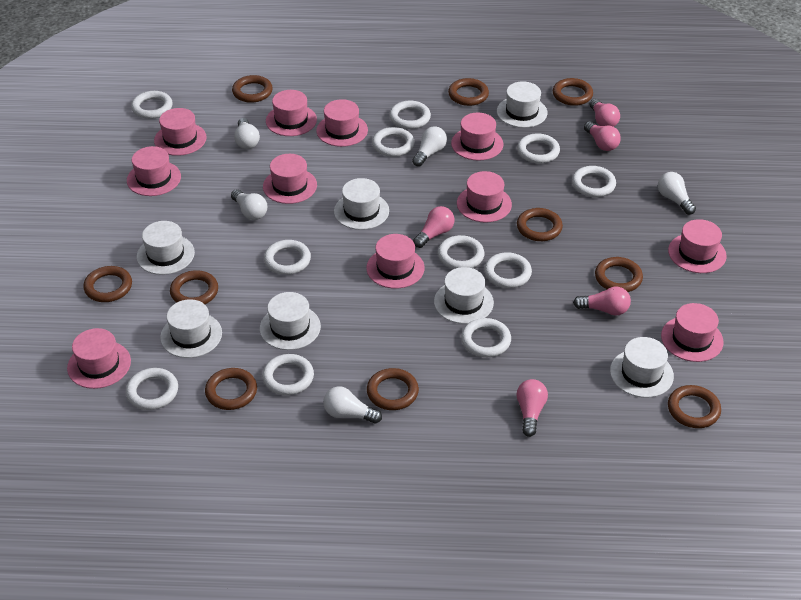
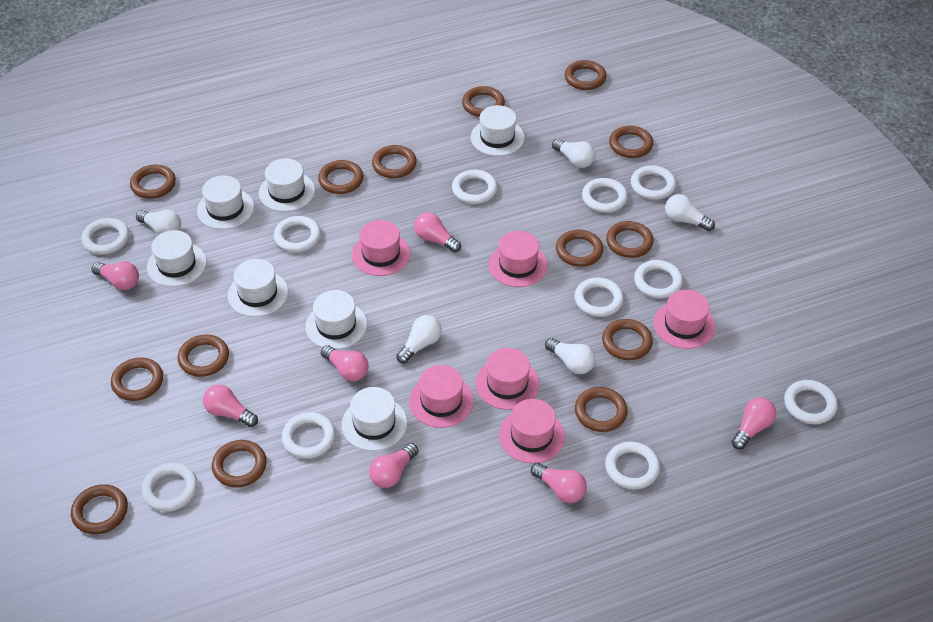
brown ring: 10 -> 14
pink hat: 11 -> 6
pink light bulb: 5 -> 7

